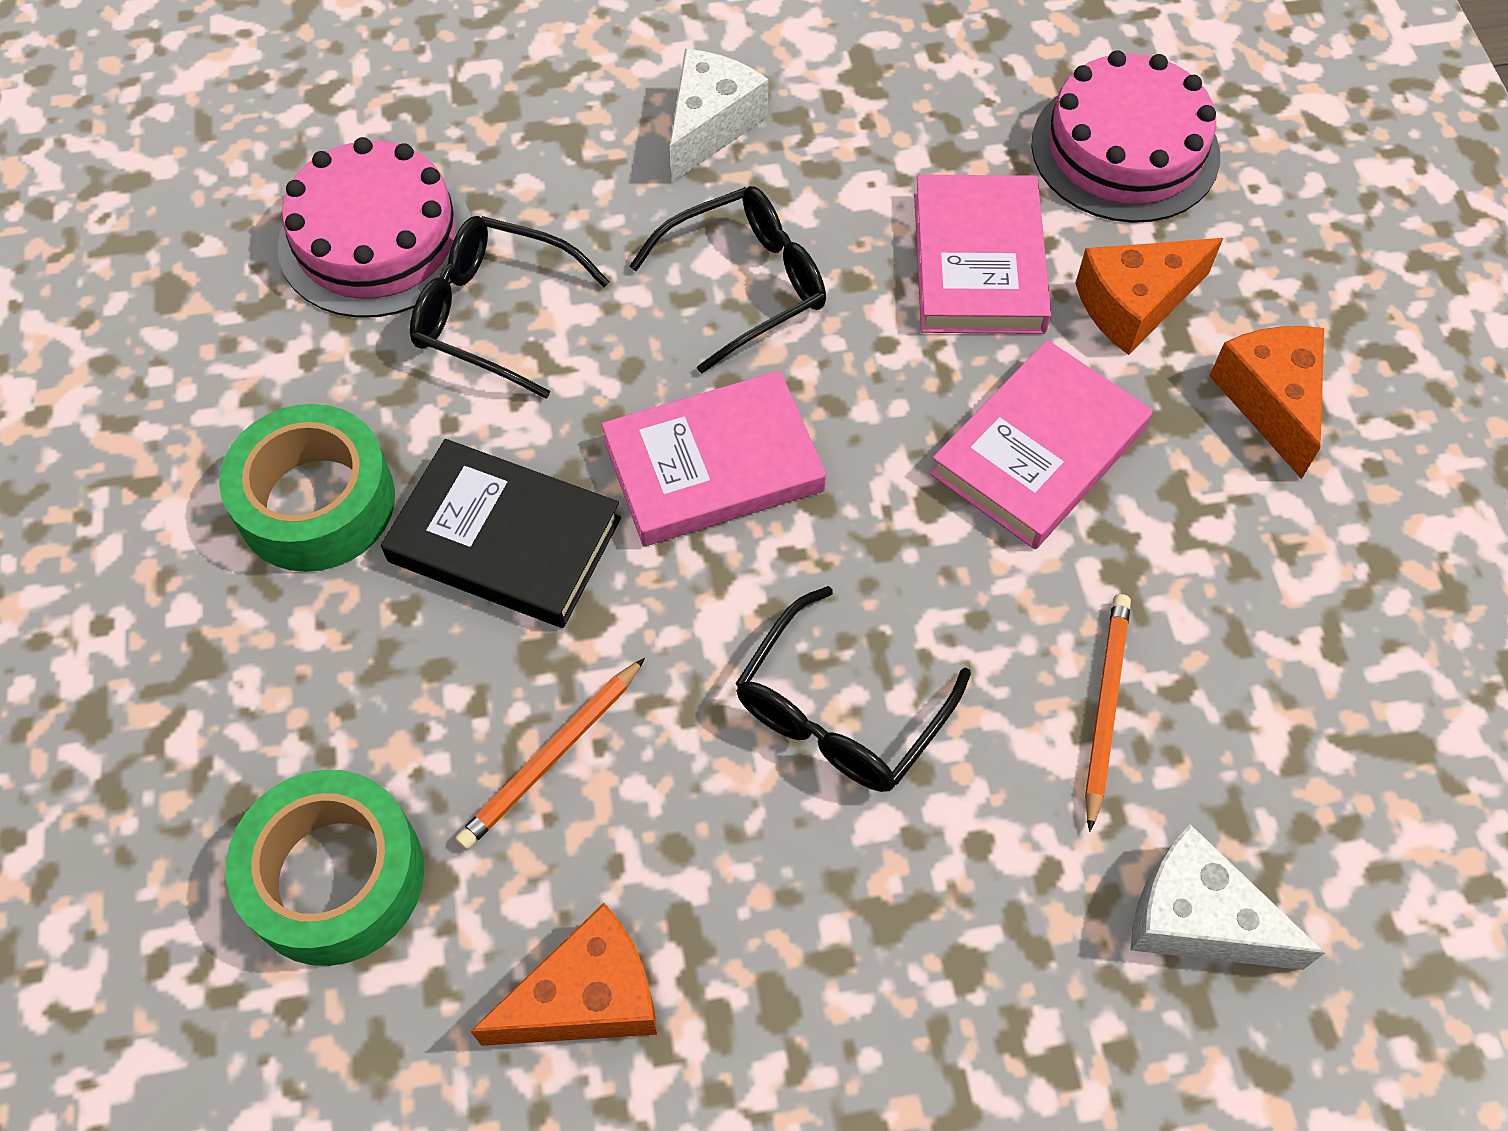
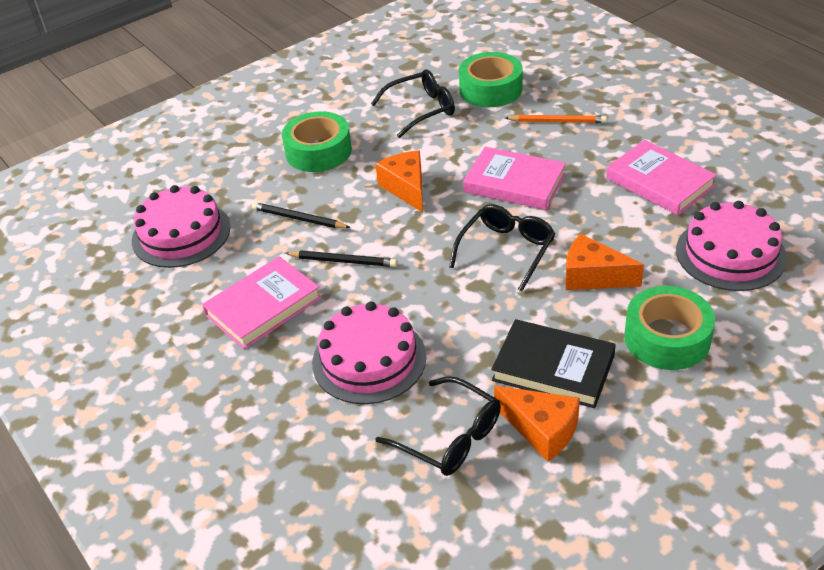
black pencil: 0 -> 2
green tape: 2 -> 3
orange pencil: 2 -> 1
pink cake: 2 -> 3
white cheese: 2 -> 0

